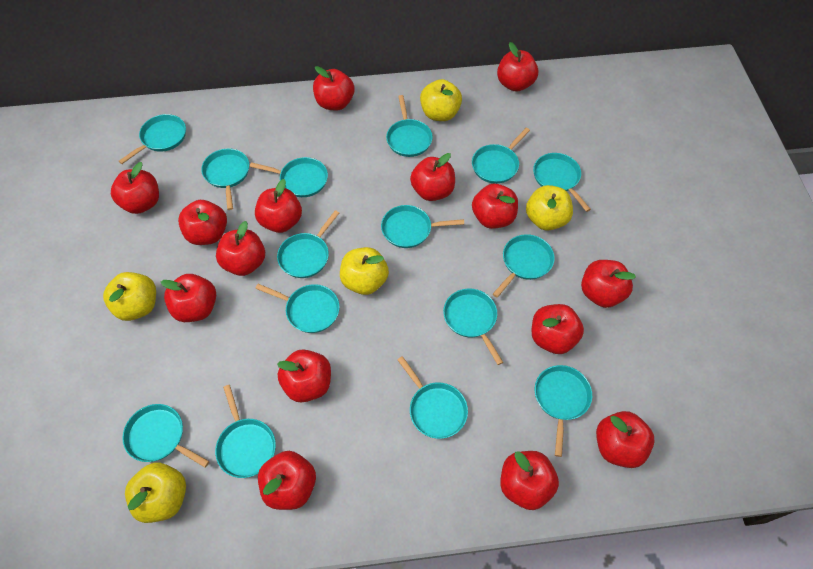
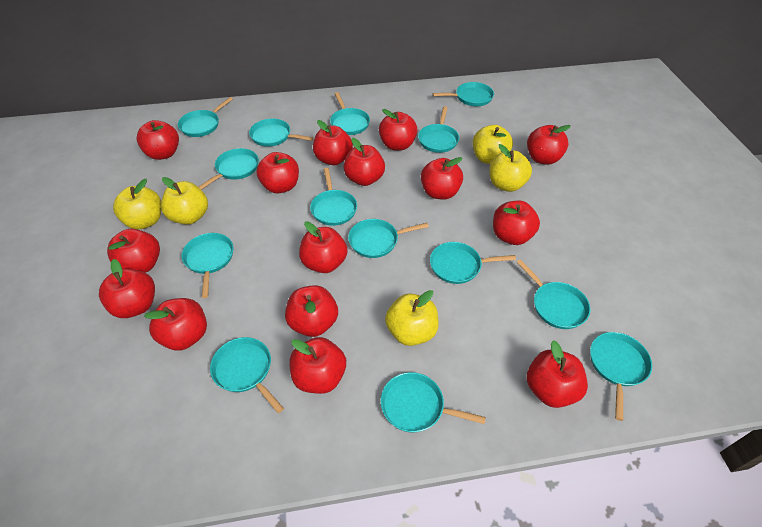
turquoise pan: 15 -> 14

